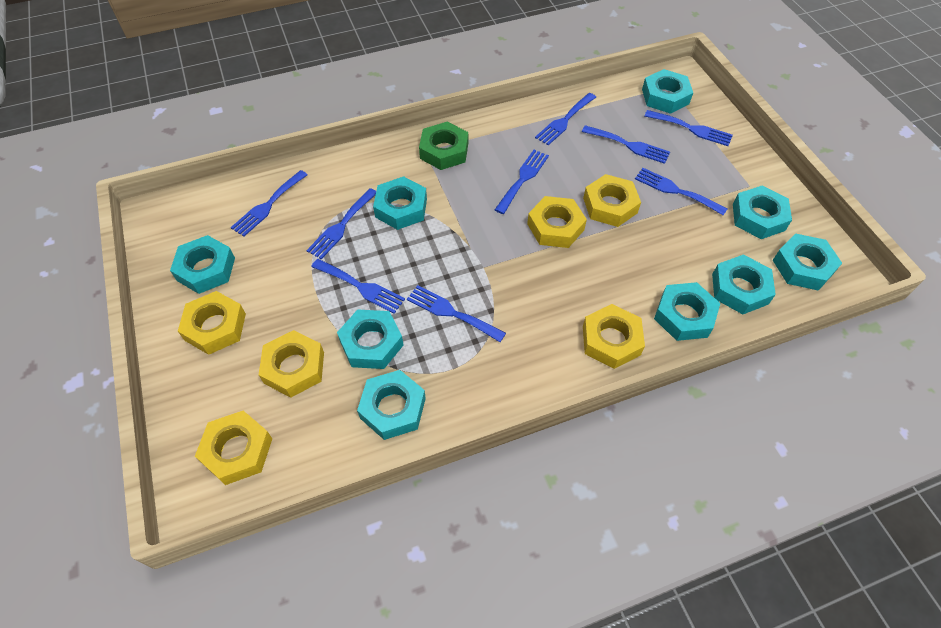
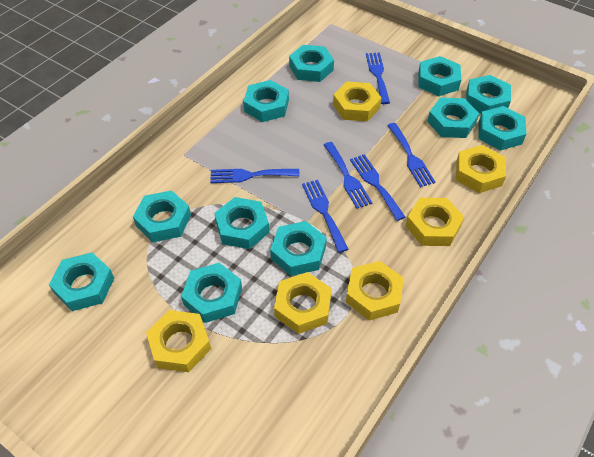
blue fork: 9 -> 6
green nut: 1 -> 0
turquoise nut: 9 -> 11

